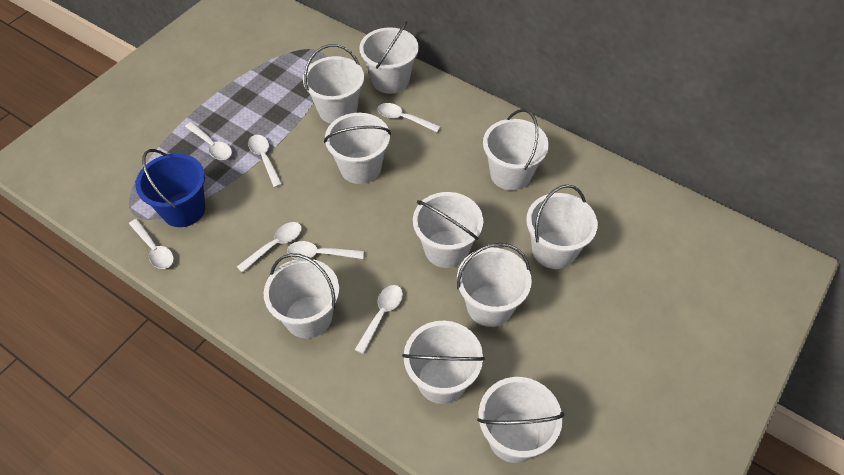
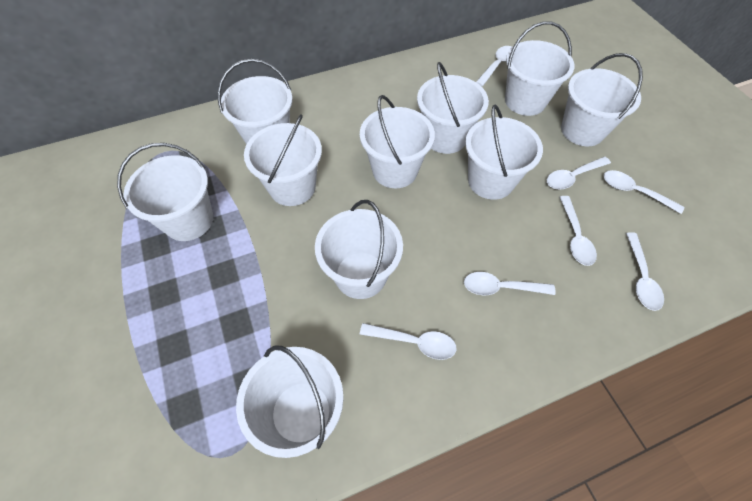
blue bucket: 1 -> 0

